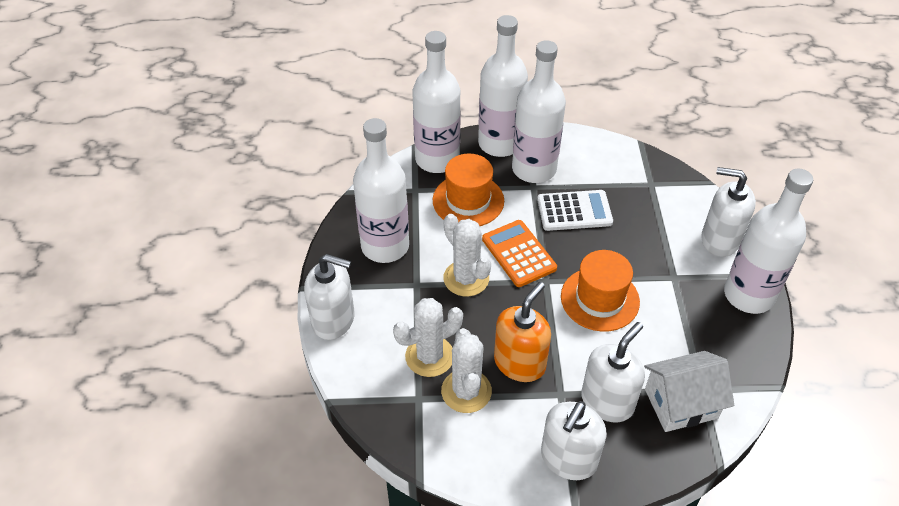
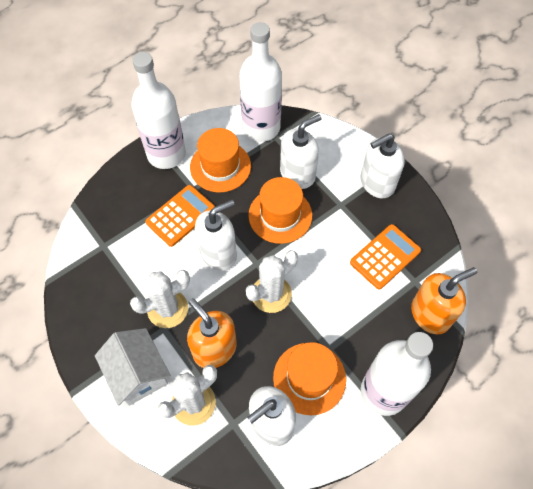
orange calculator: 1 -> 2
orange hat: 2 -> 3
orange soap dispenser: 1 -> 2
white bottle: 5 -> 3
white calculator: 1 -> 0

